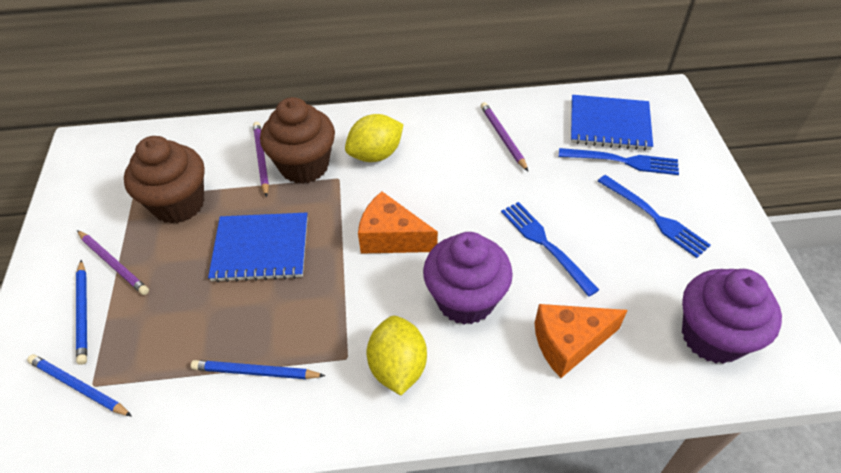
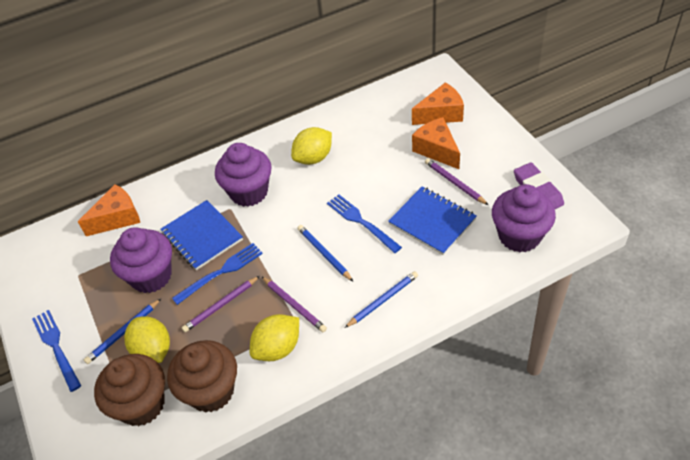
orange cheese: 2 -> 3
purple cupcake: 2 -> 3
purple eraser: 0 -> 1
yellow lemon: 2 -> 3

